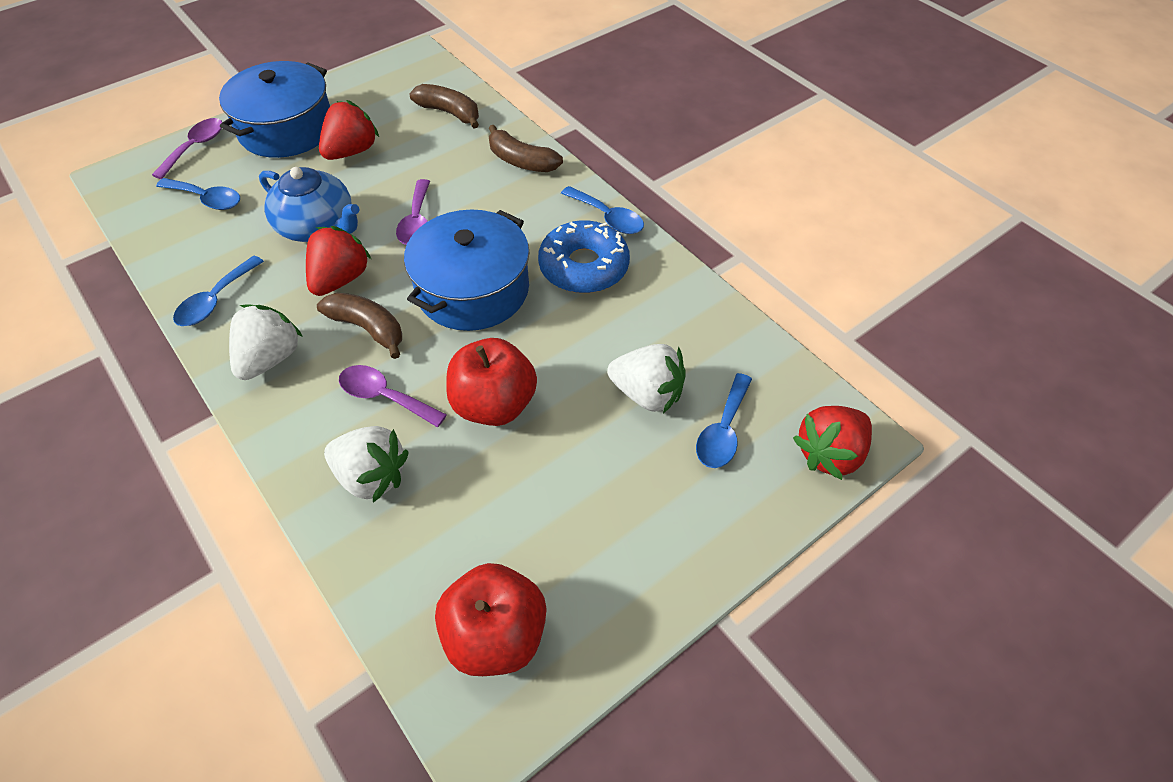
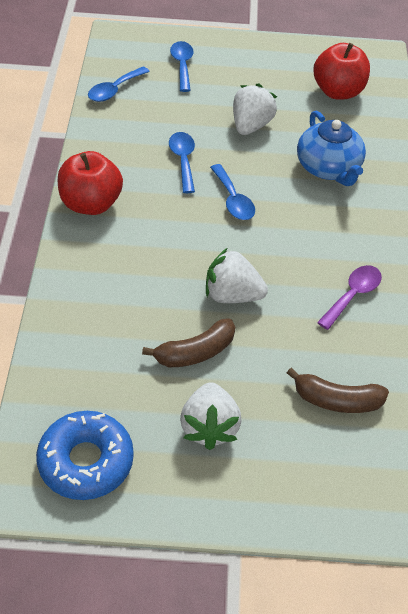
blue pot: 2 -> 0
brown banana: 3 -> 2
purple spoon: 3 -> 1
red strawberry: 3 -> 0

